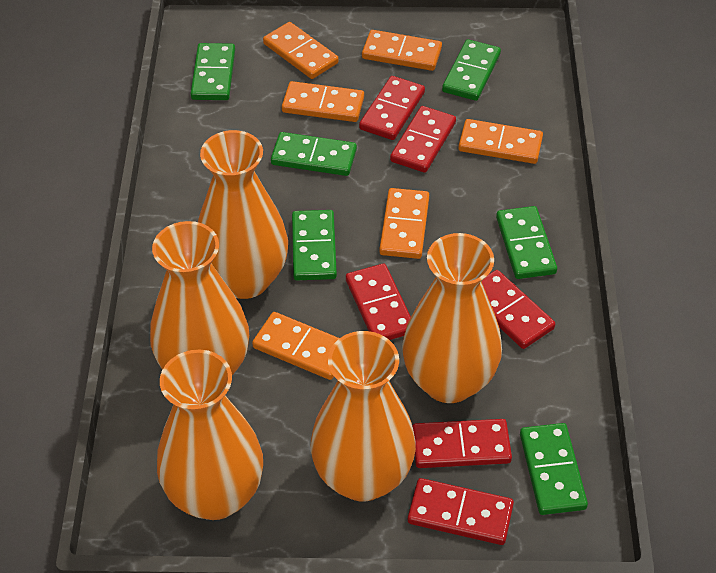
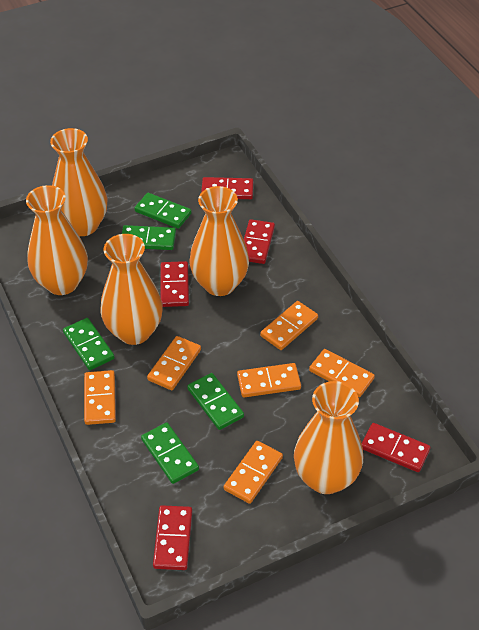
green domino: 6 -> 5
red domino: 6 -> 5

